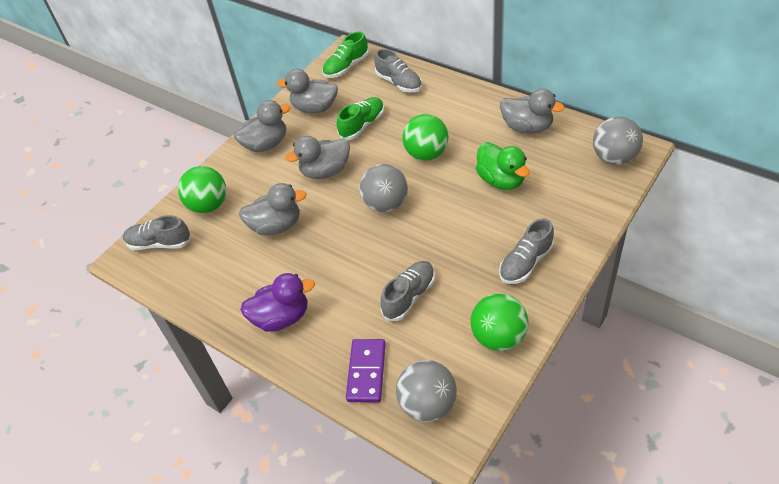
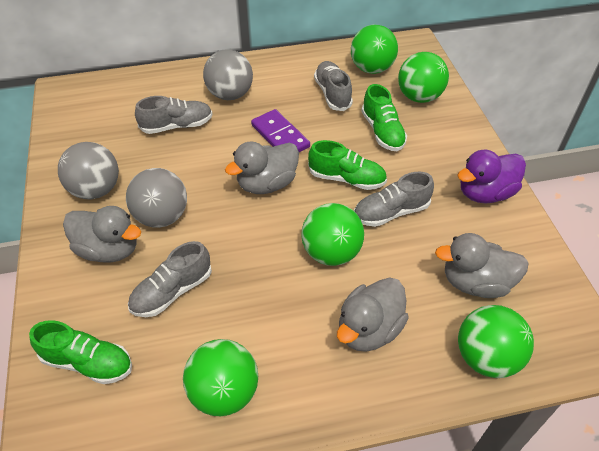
green ball: 3 -> 5
green duck: 1 -> 0
green shoe: 2 -> 3
grey duck: 5 -> 4

